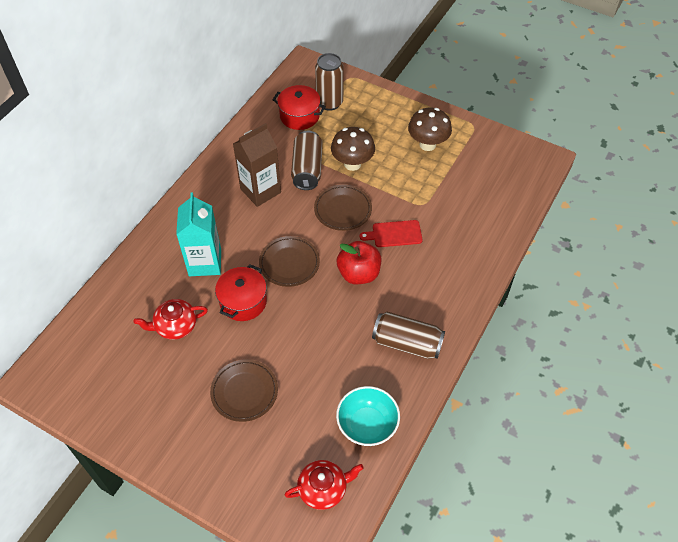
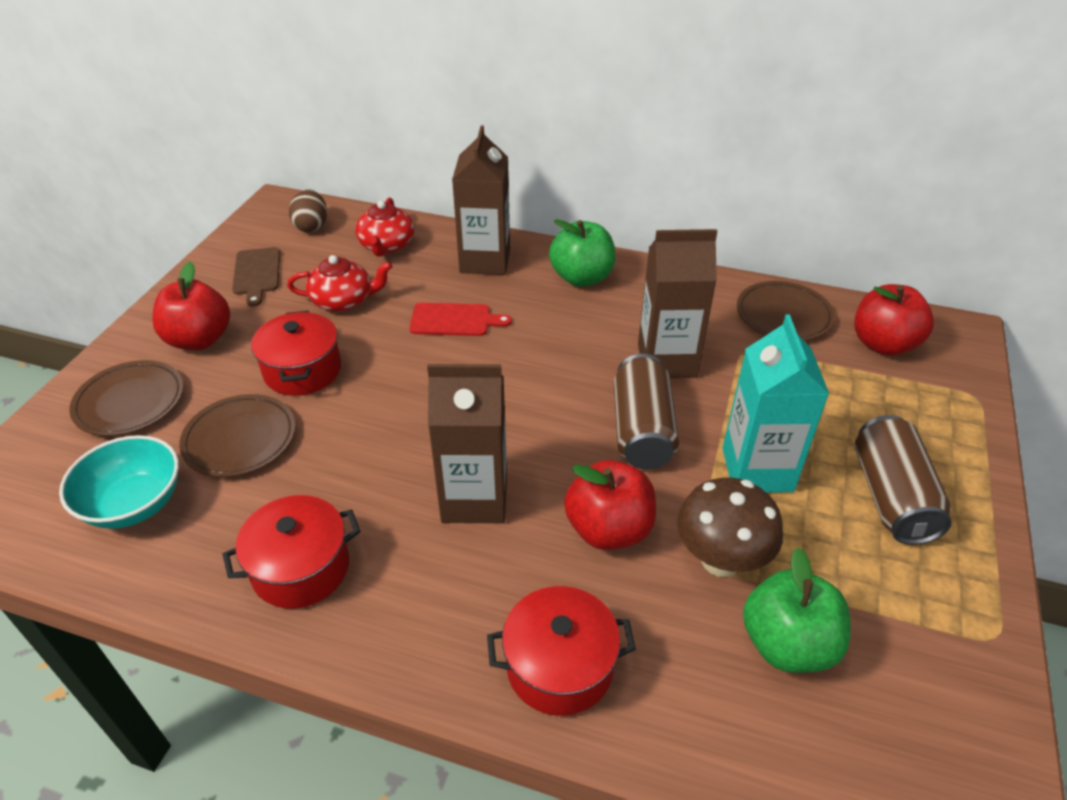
brown can: 3 -> 2
brown carton: 1 -> 3
brown cutting board: 0 -> 1
brown egg: 0 -> 1
brown mushroom: 2 -> 1
green apple: 0 -> 2
red apple: 1 -> 3
red pot: 2 -> 3

